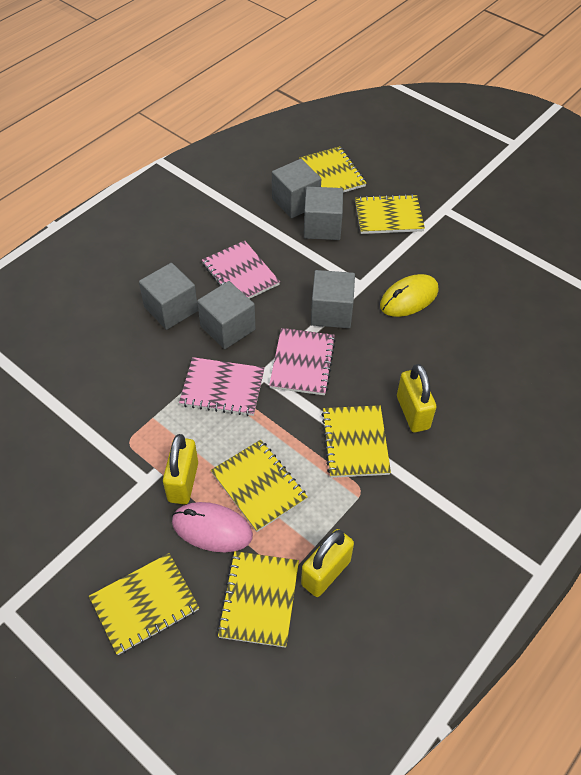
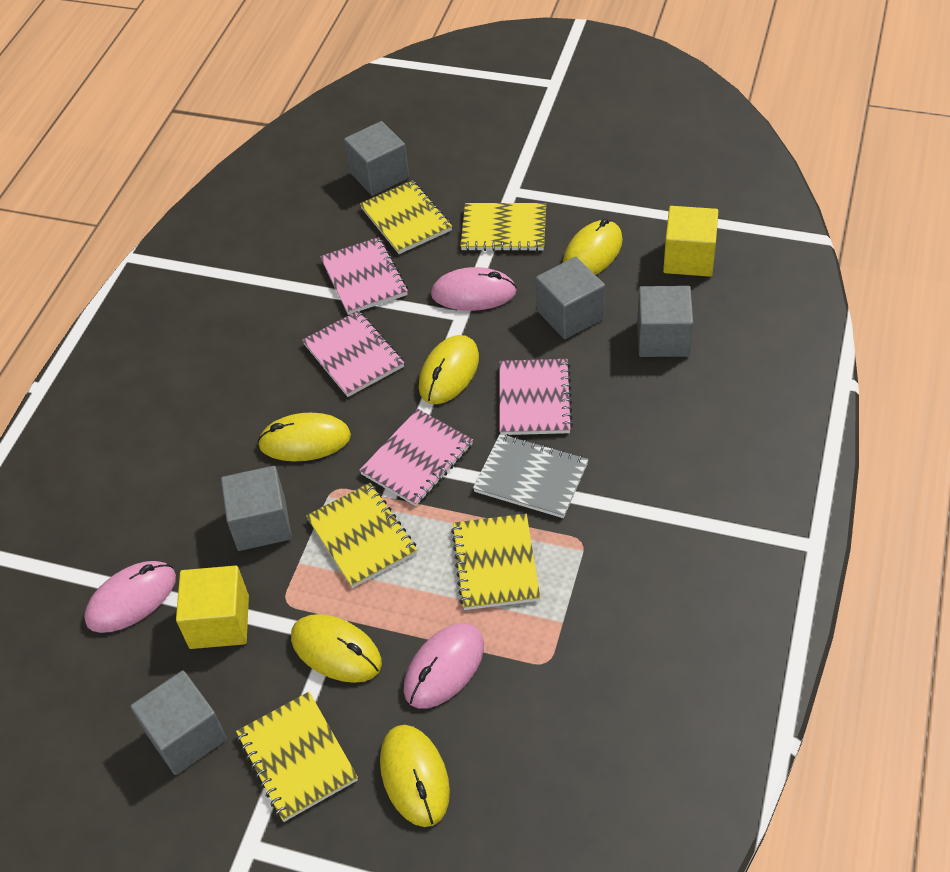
grey notebook: 0 -> 1
pink mouse: 1 -> 3
pink notebook: 3 -> 4
yellow cube: 0 -> 2
yellow mouse: 1 -> 5
yellow notebook: 6 -> 5
yellow padlock: 3 -> 0

